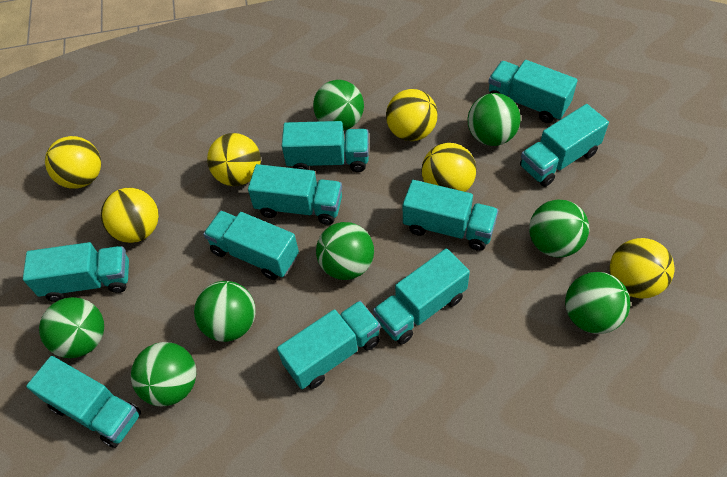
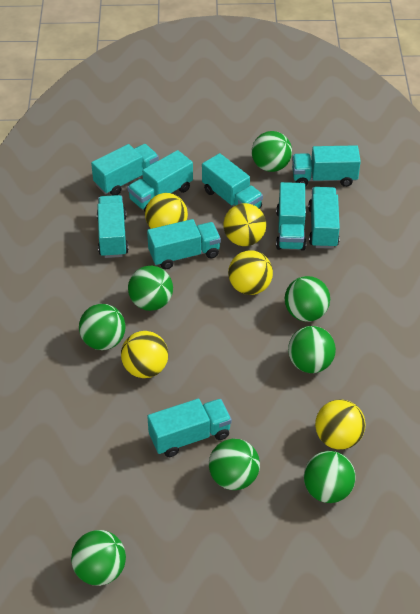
turquoise truck: 10 -> 9
yellow ball: 6 -> 5

